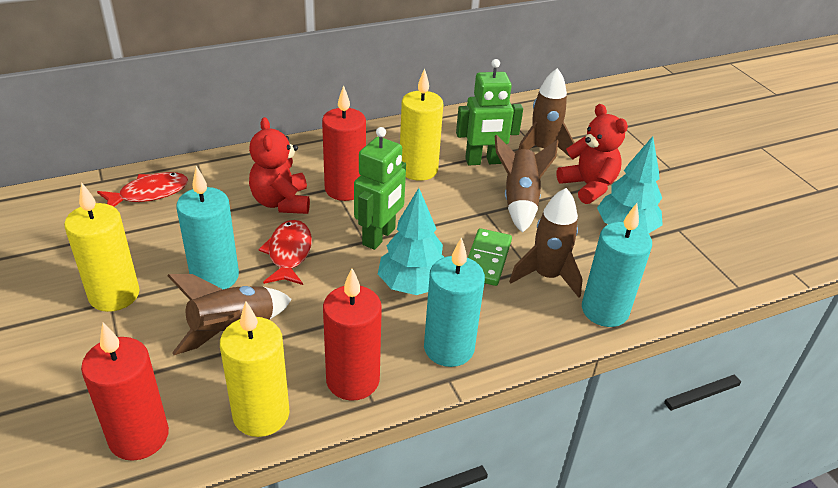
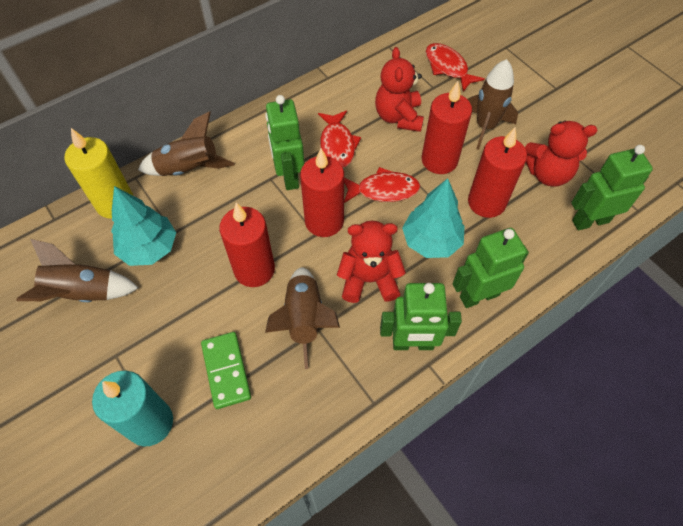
green robot: 2 -> 4
red candle: 3 -> 4
red fish: 2 -> 3
red teddy bear: 2 -> 3
turquoise candle: 3 -> 1
yellow candle: 3 -> 1

